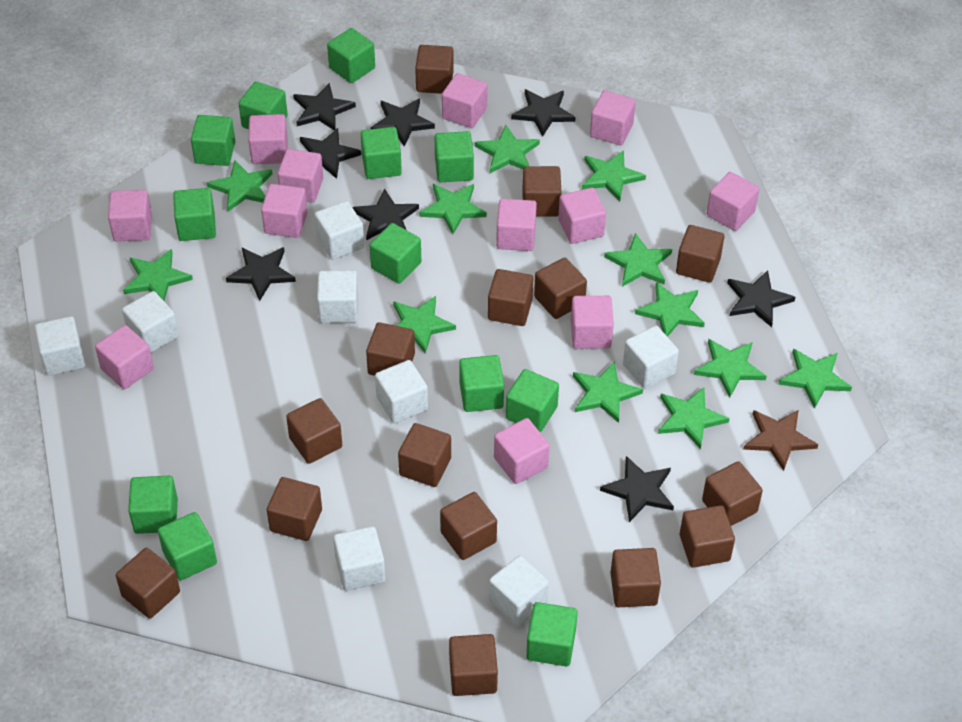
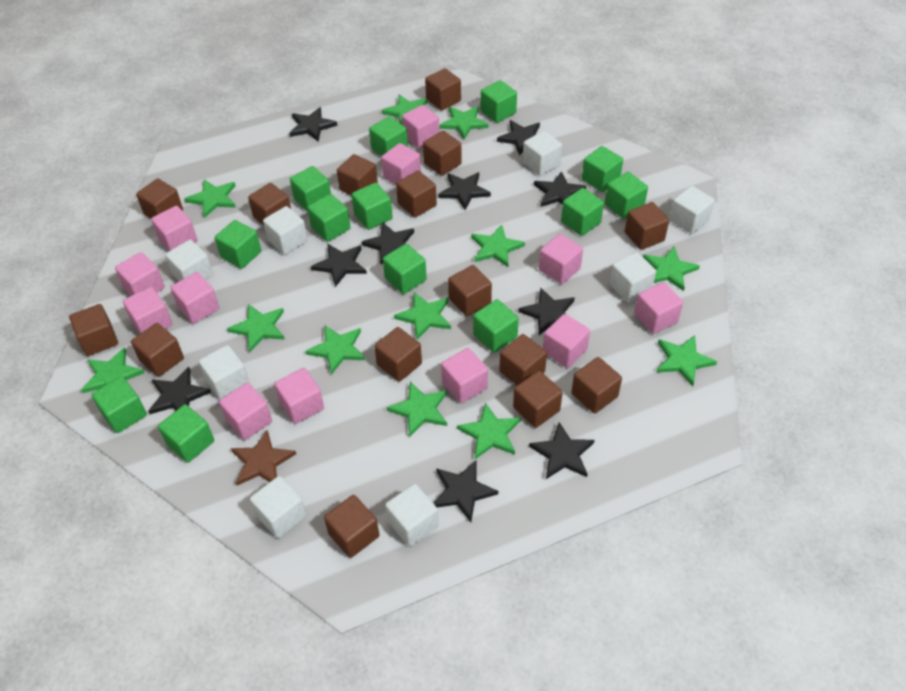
black star: 8 -> 10
green cube: 12 -> 13

